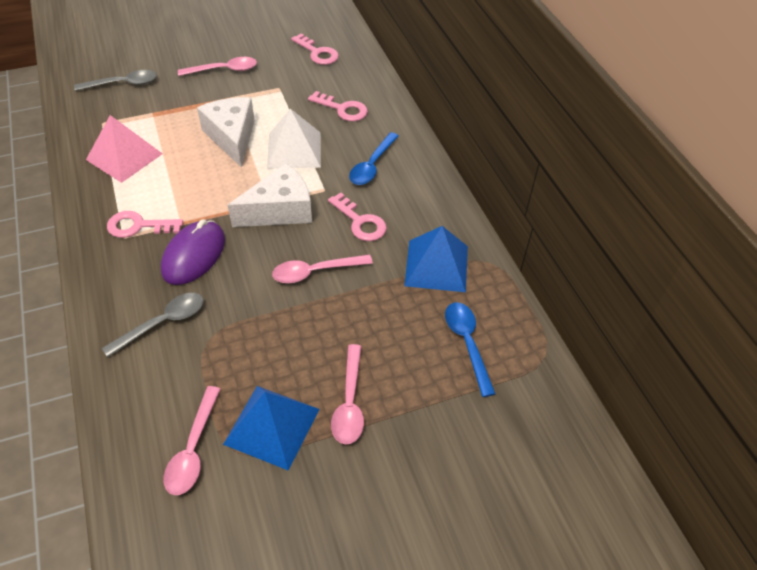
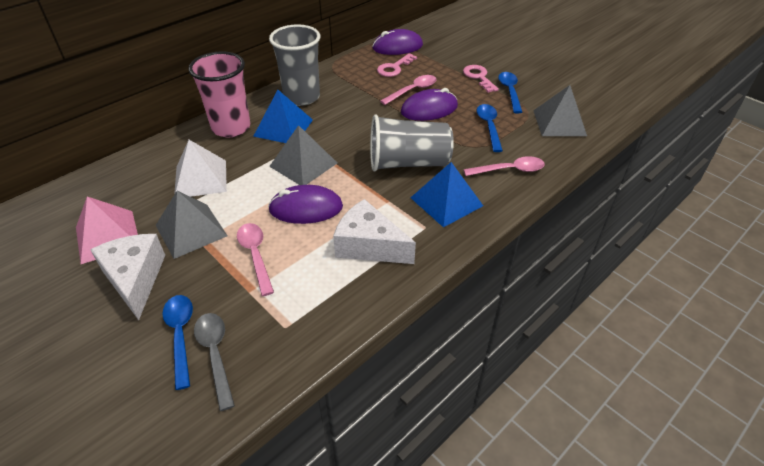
blue spoon: 2 -> 3
grey cup: 0 -> 2
grey pyramid: 0 -> 3
grey spoon: 2 -> 1
pink cup: 0 -> 1
pink key: 4 -> 2
pink spoon: 4 -> 3
purple mouse: 1 -> 3

